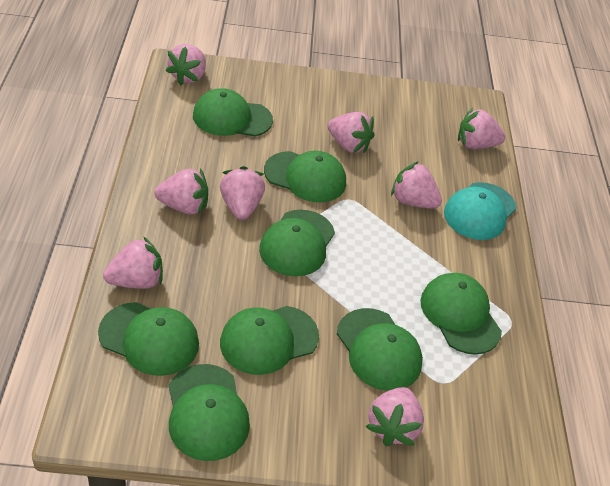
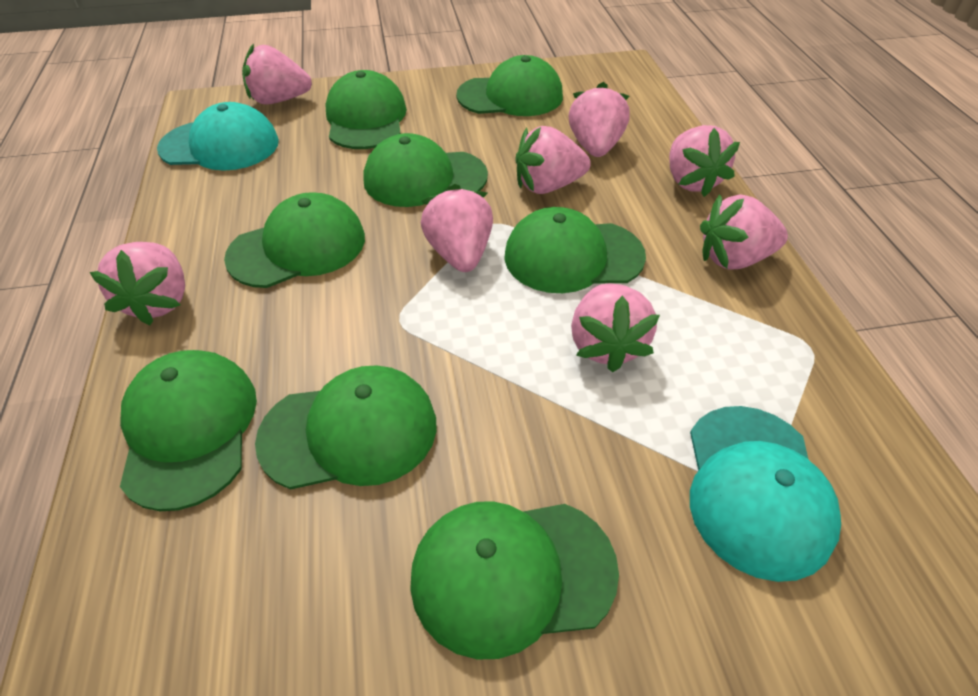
turquoise cap: 1 -> 2

